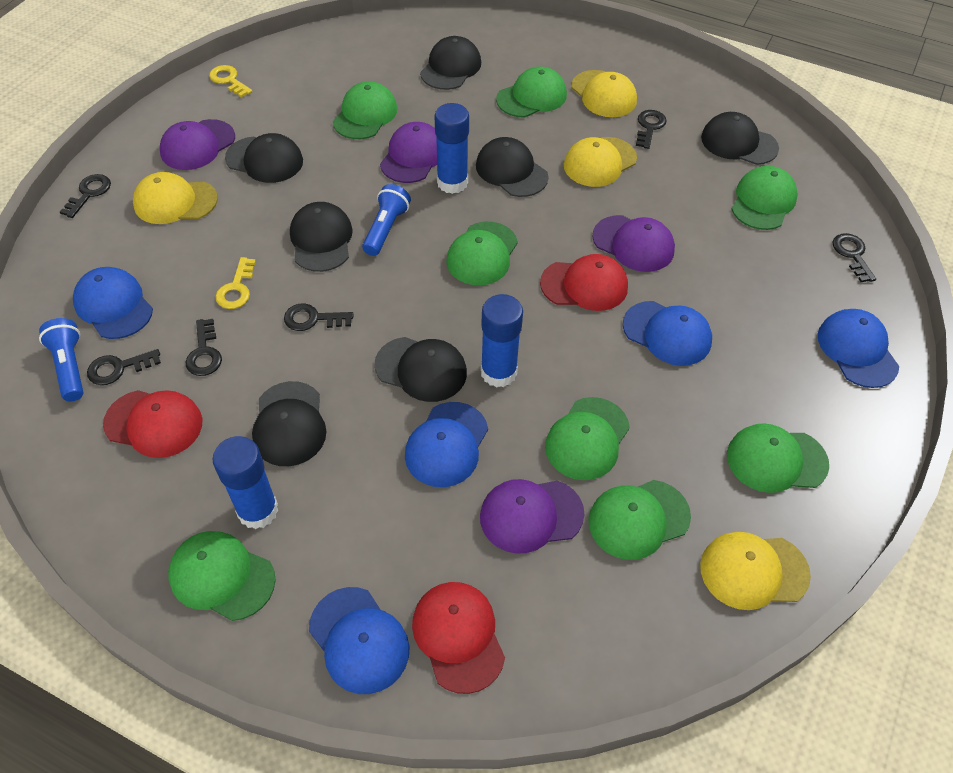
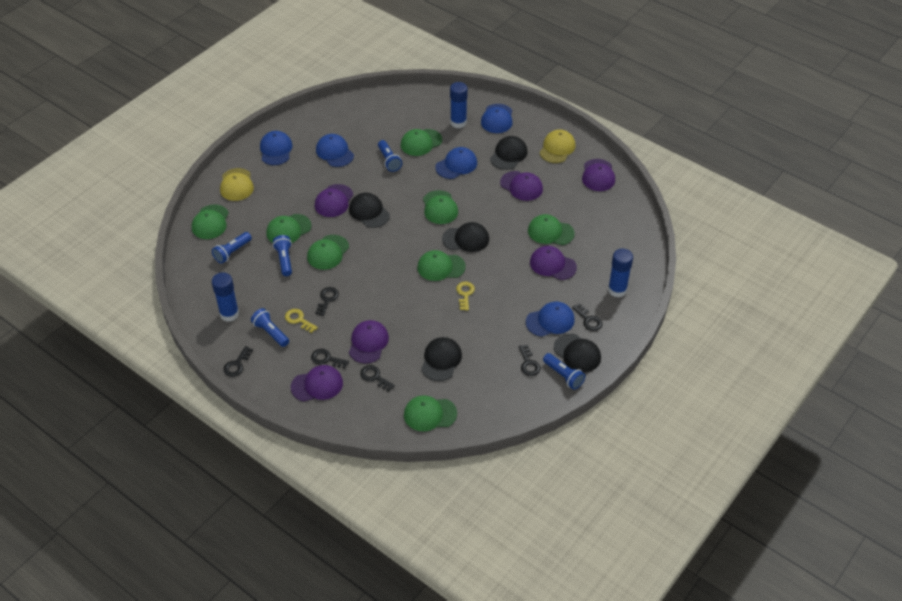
black cap: 7 -> 5
blue flashlight: 2 -> 5
purple cap: 4 -> 6
red cap: 3 -> 0
yellow cap: 4 -> 2

